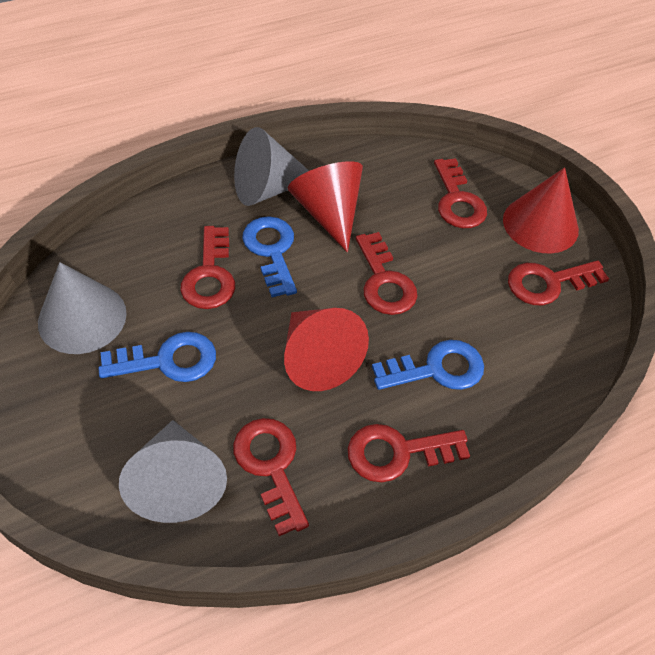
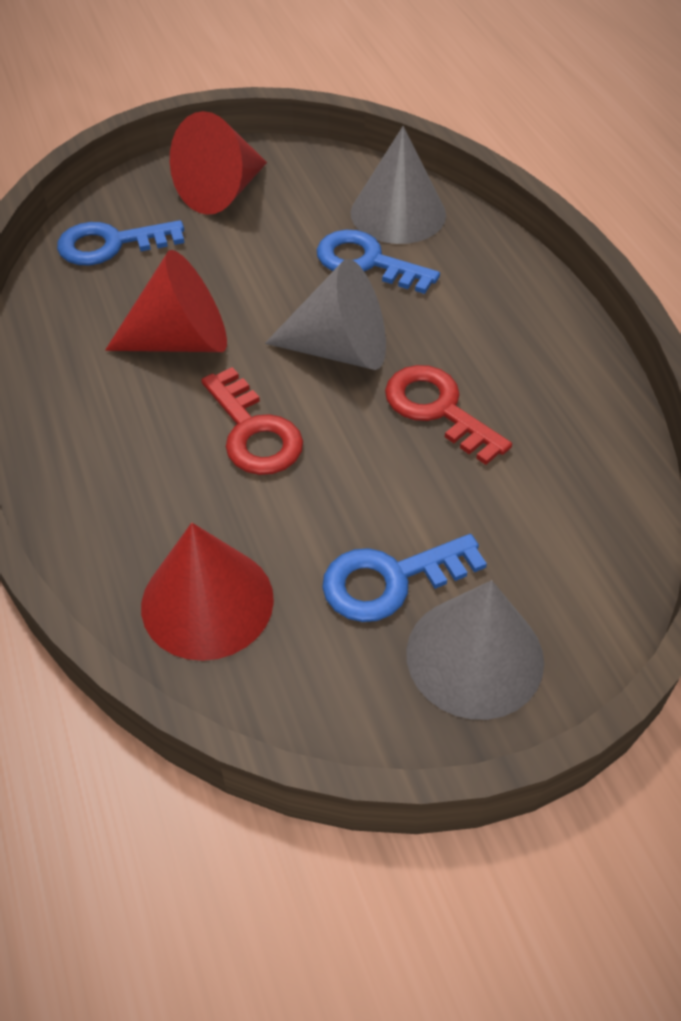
red key: 6 -> 2

